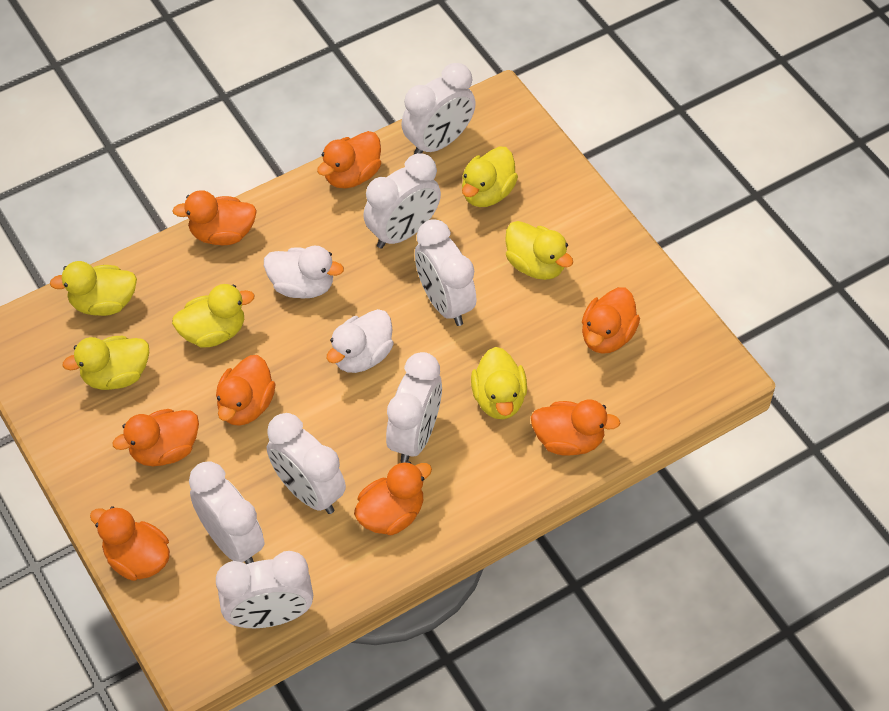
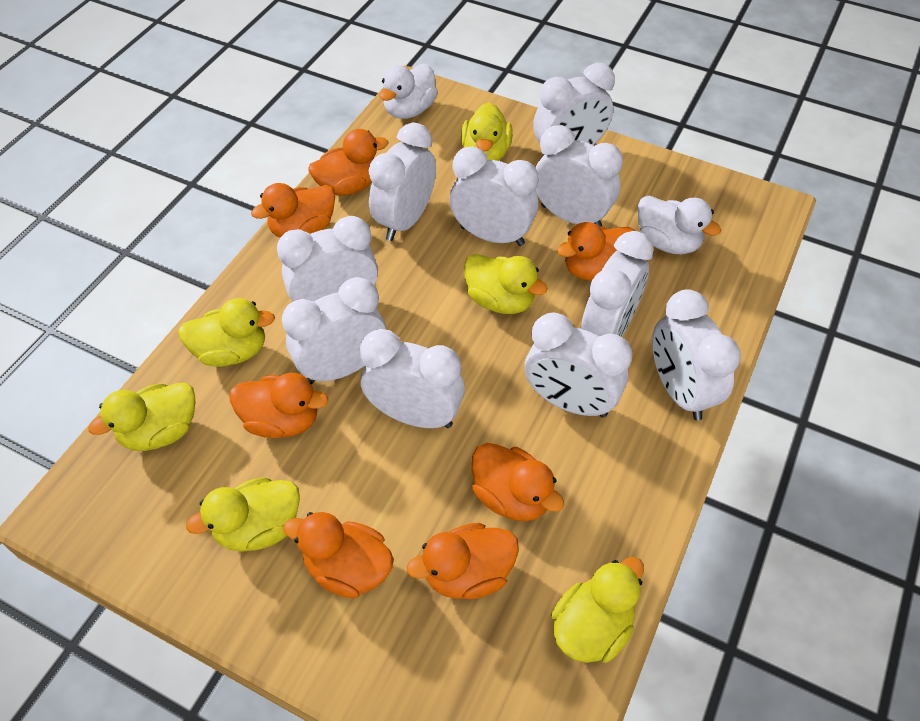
orange duck: 8 -> 7
white clock: 7 -> 10

